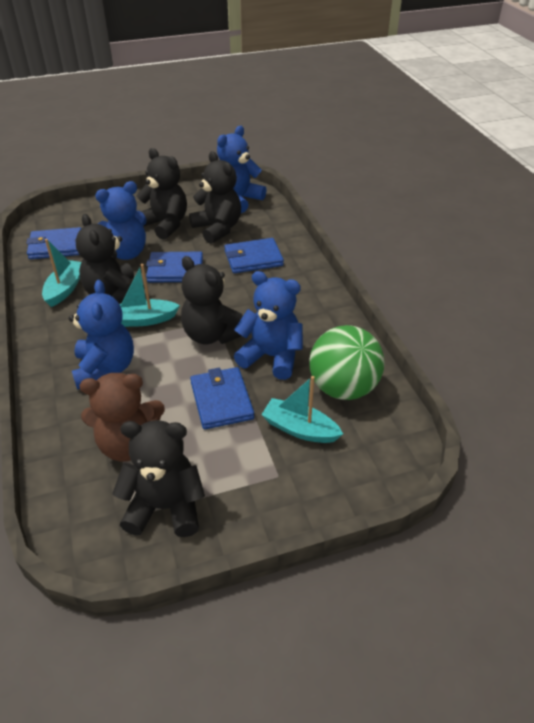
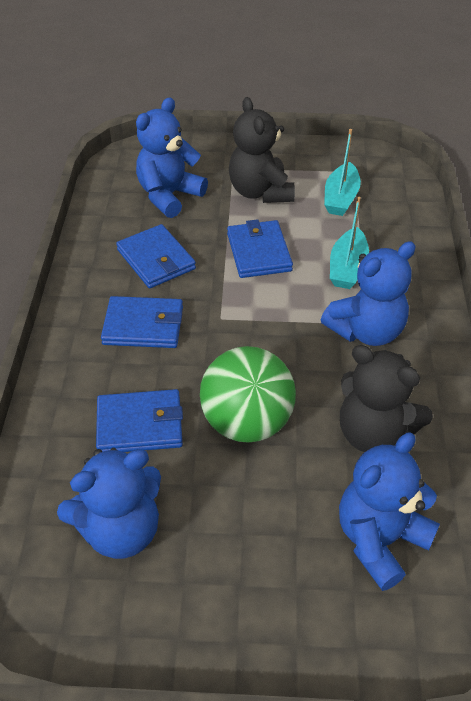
black teddy bear: 5 -> 2
brown teddy bear: 1 -> 0
turquoise boat: 3 -> 2

